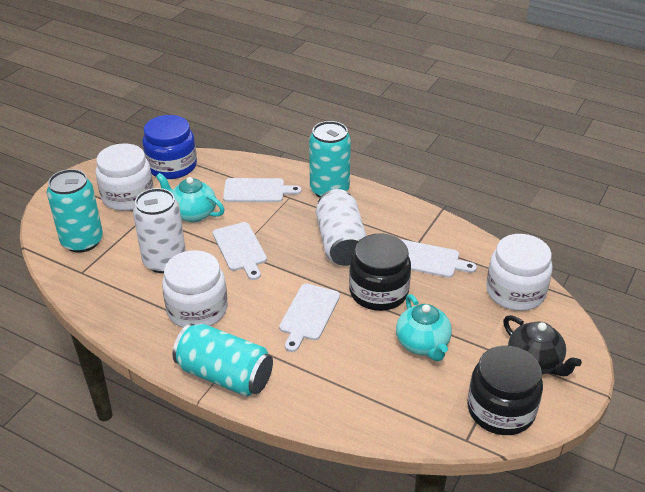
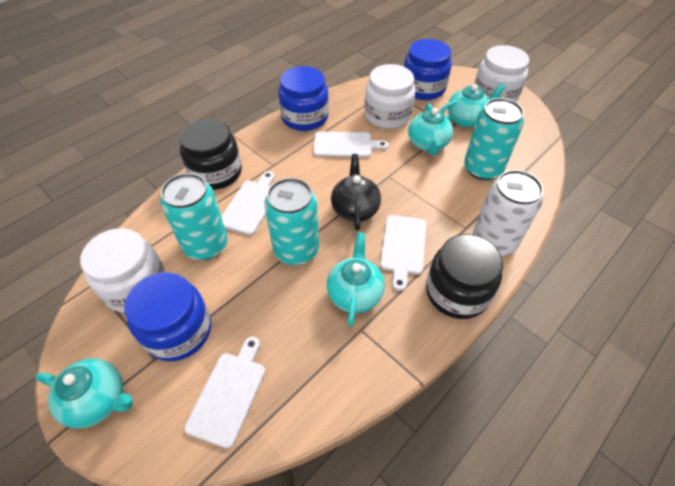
blue jar: 1 -> 3
turquoise teapot: 2 -> 4
white can: 2 -> 1

